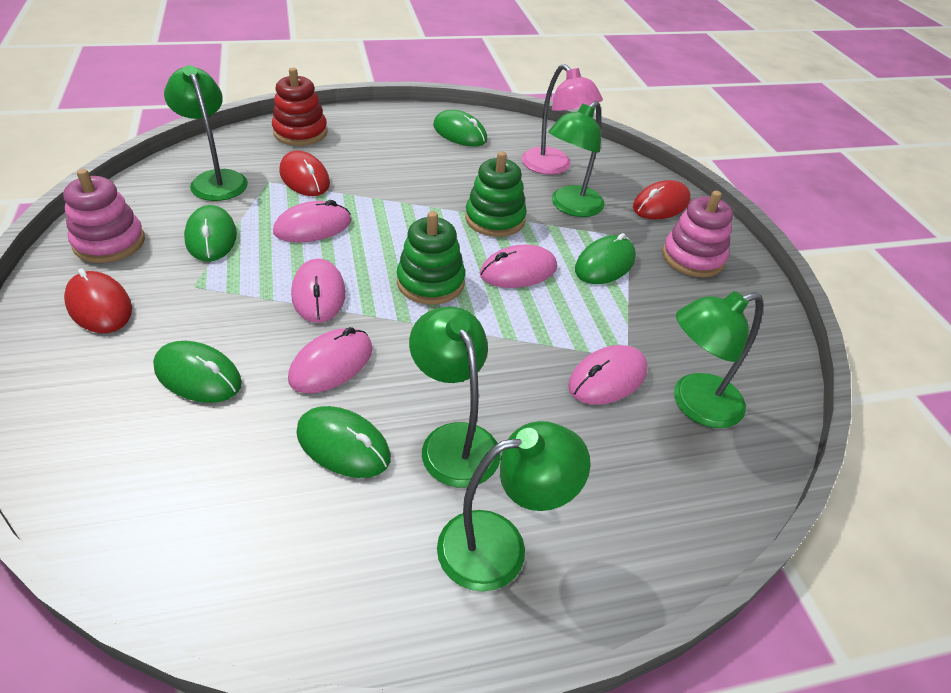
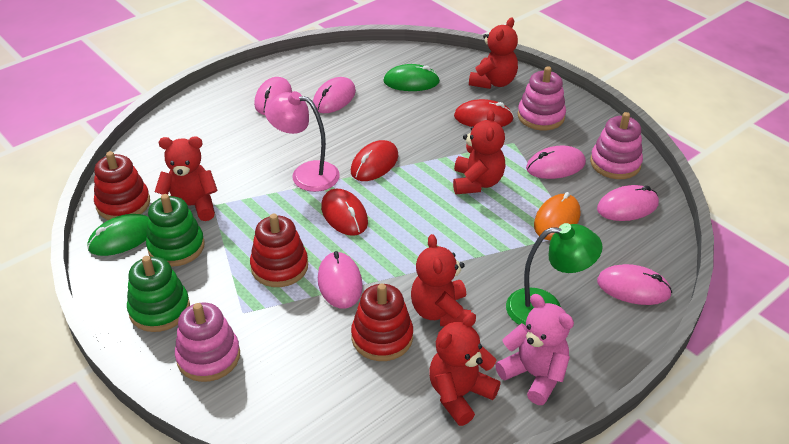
green lamp: 5 -> 1
green mouse: 5 -> 2
orange mouse: 0 -> 1
pink mouse: 5 -> 6
pink stacking toy: 2 -> 3
pink teddy bear: 0 -> 1
red stacking toy: 1 -> 3
red teddy bear: 0 -> 5

